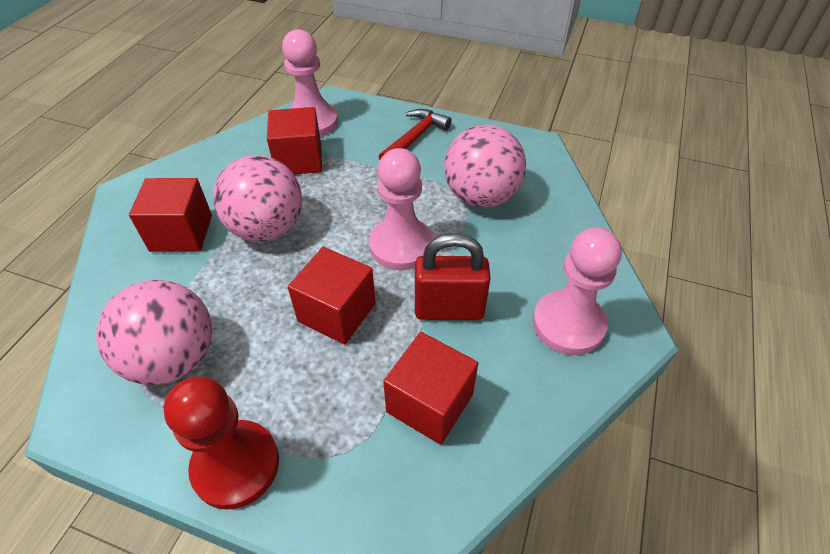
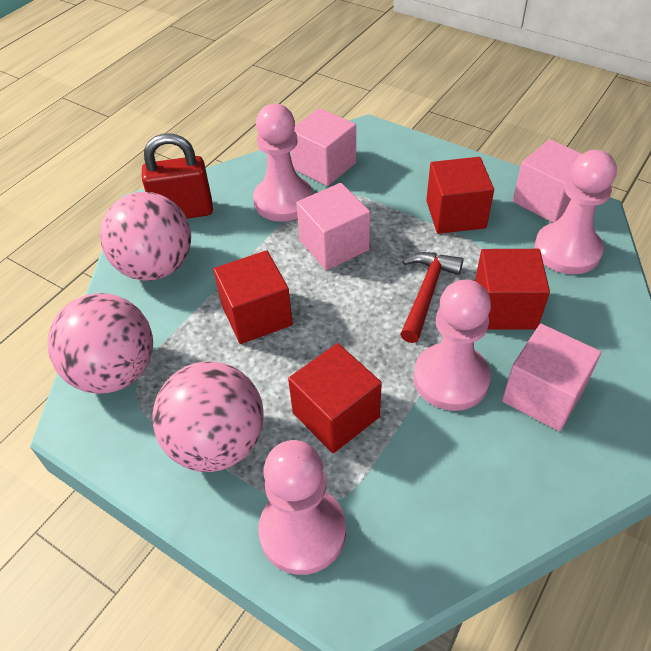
pink cube: 0 -> 4
pink pawn: 3 -> 4
red pawn: 1 -> 0

